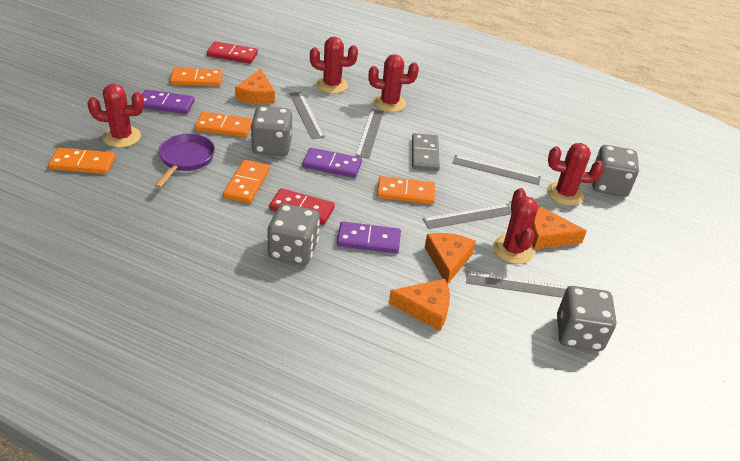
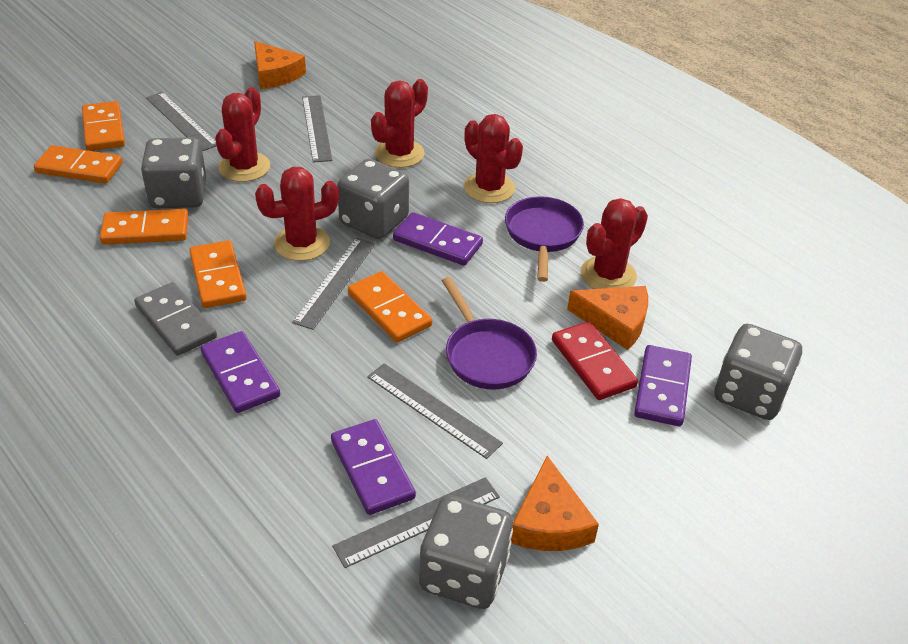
orange cheese: 4 -> 3
purple domino: 3 -> 4
purple pan: 1 -> 2
red domino: 2 -> 1

